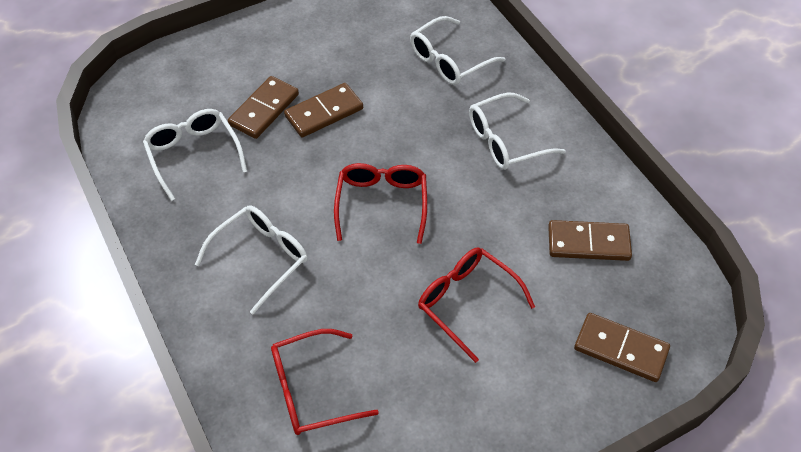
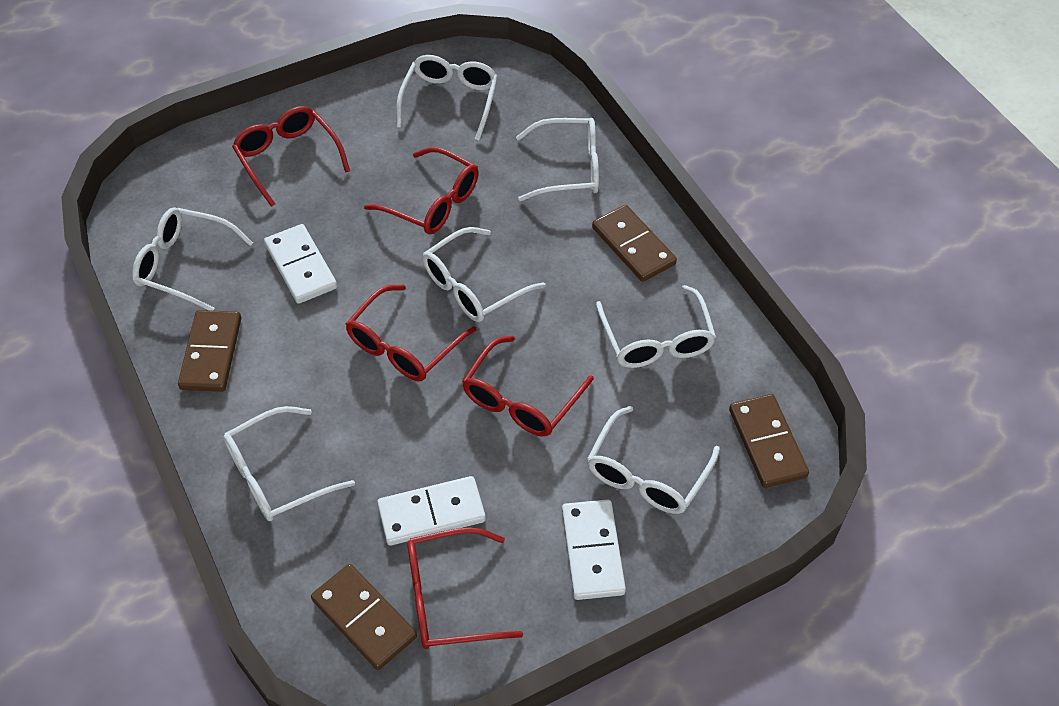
red glasses: 3 -> 5
white domino: 0 -> 3
white glasses: 4 -> 7

